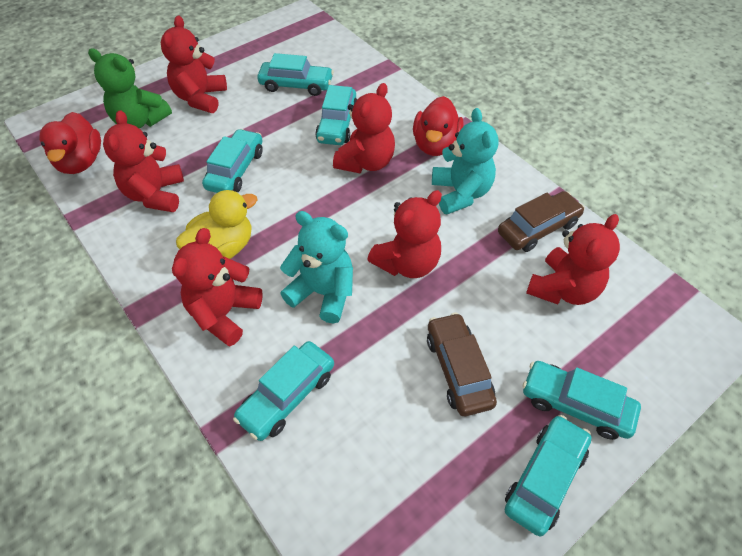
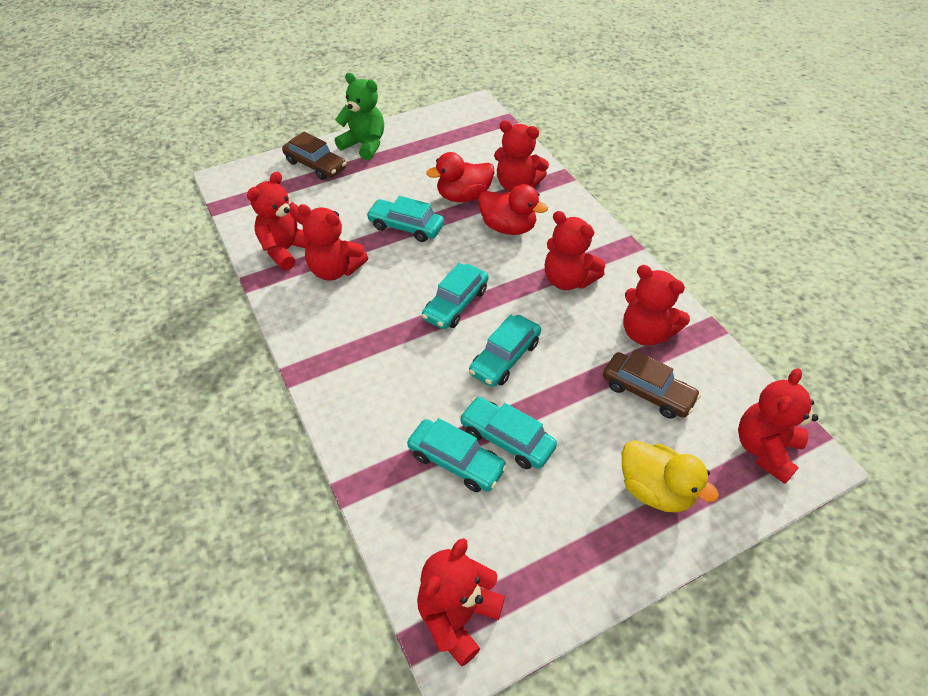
red teddy bear: 6 -> 7
turquoise car: 6 -> 5
turquoise teddy bear: 2 -> 0

